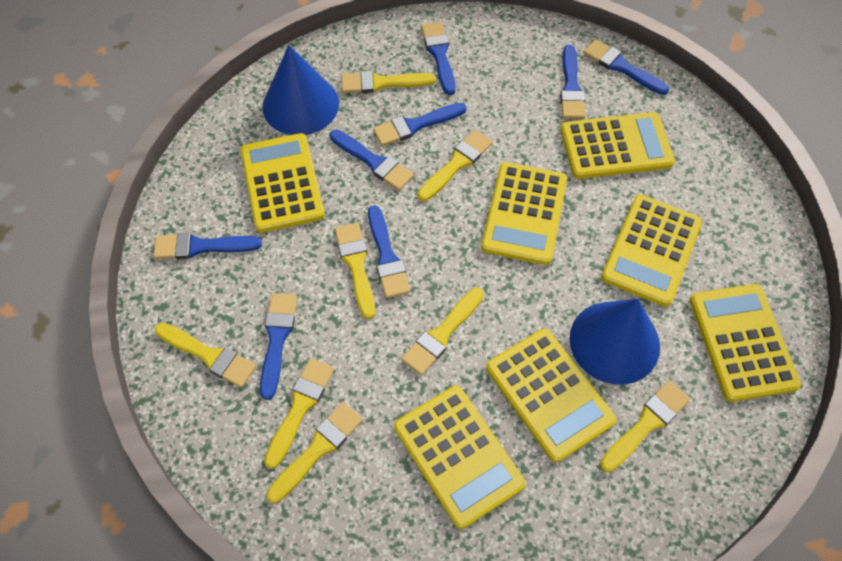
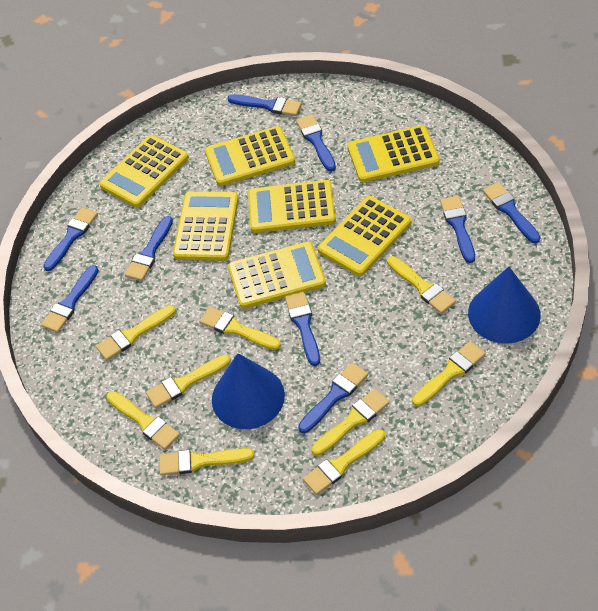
blue brush: 8 -> 9
yellow brush: 8 -> 9

